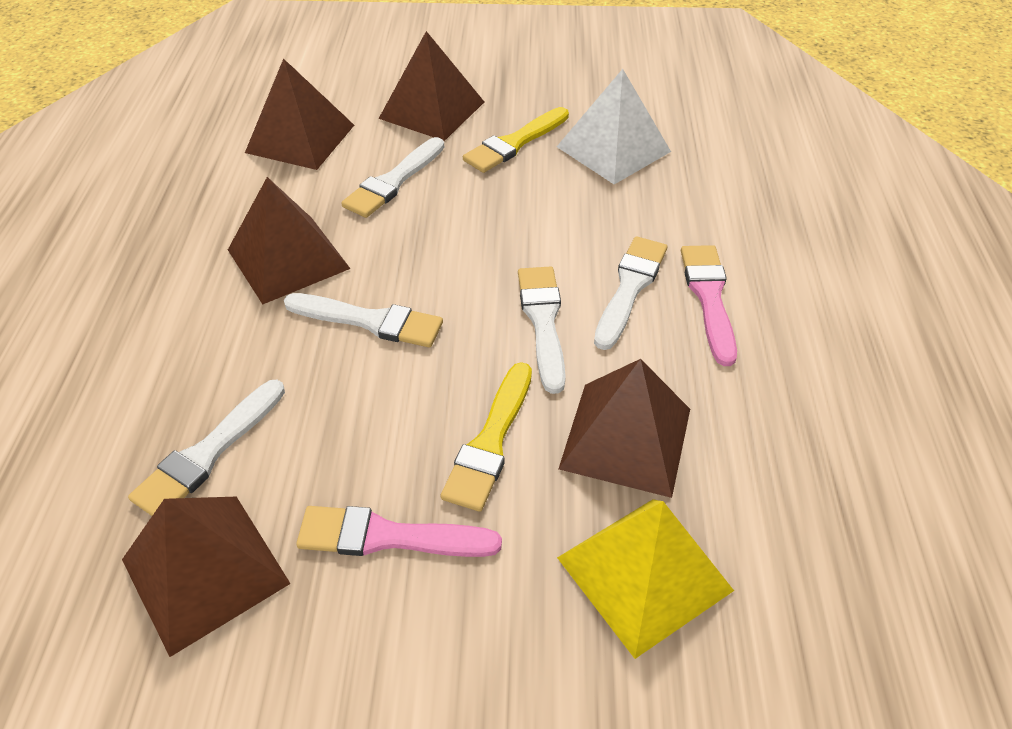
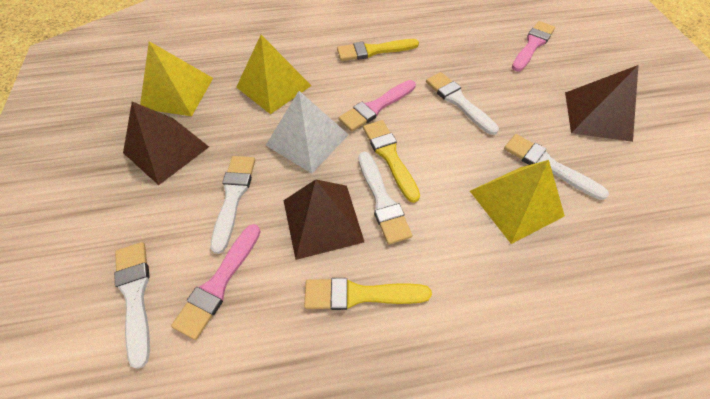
brown pyramid: 5 -> 3
pink brush: 2 -> 3
yellow brush: 2 -> 3
yellow pyramid: 1 -> 3

